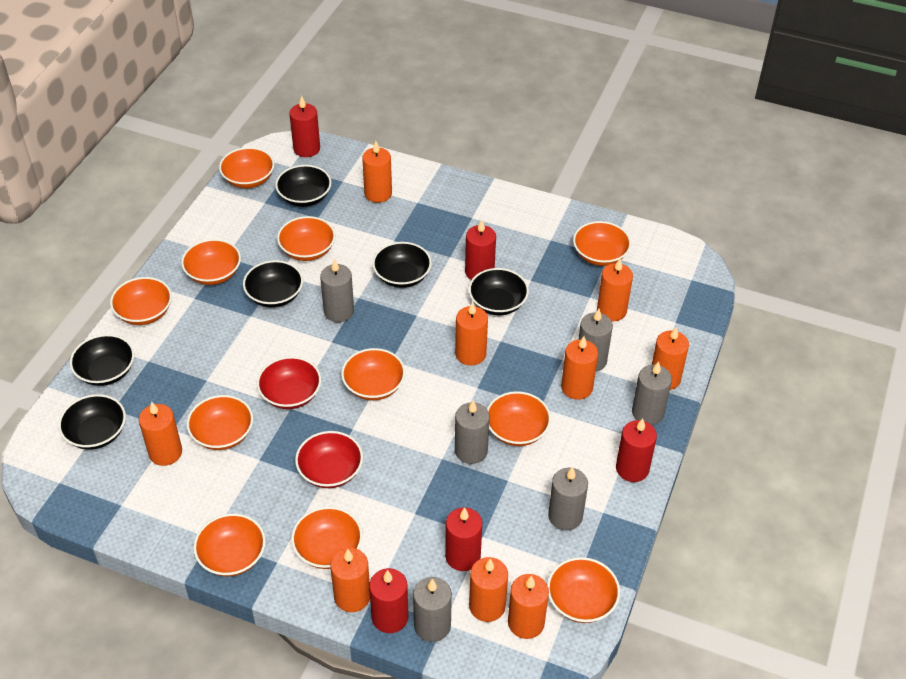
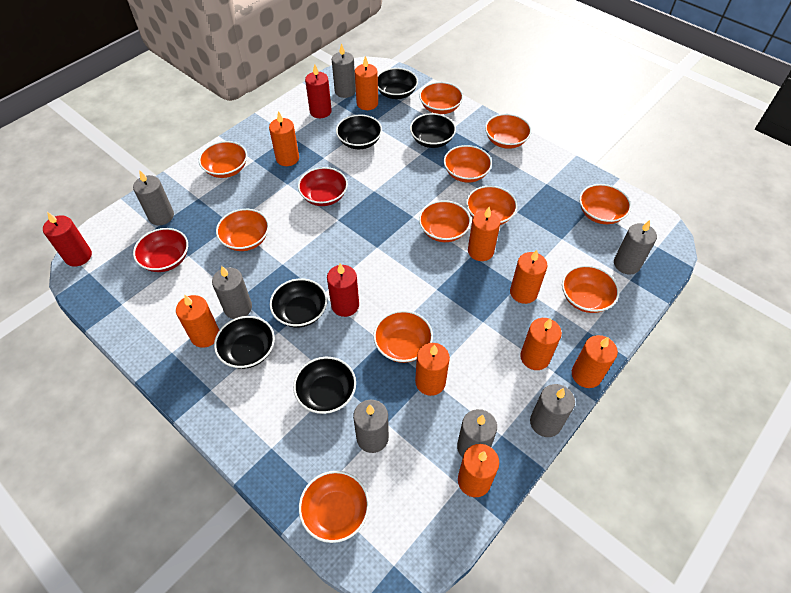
grey candle: 6 -> 7
red candle: 5 -> 3

